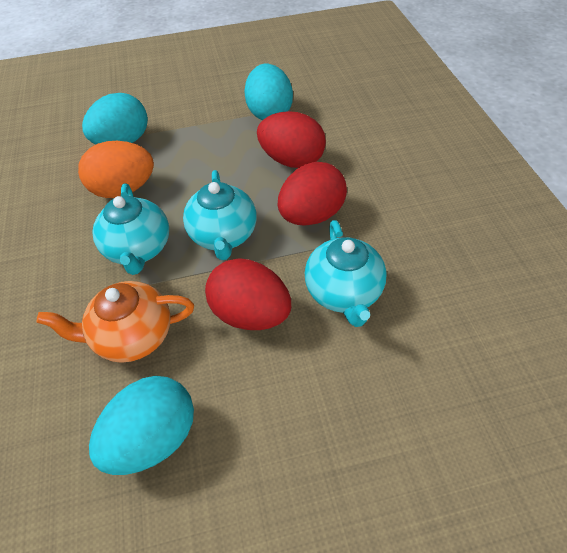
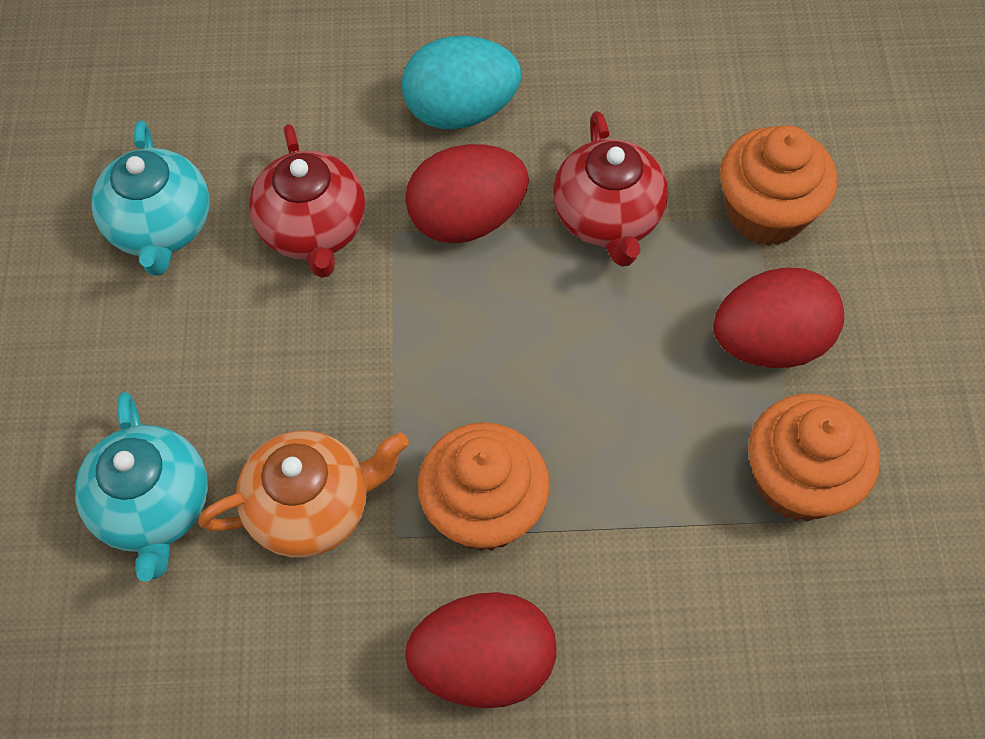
orange cupcake: 0 -> 3
orange egg: 1 -> 0
red teapot: 0 -> 2
turquoise egg: 3 -> 1
turquoise teapot: 3 -> 2

